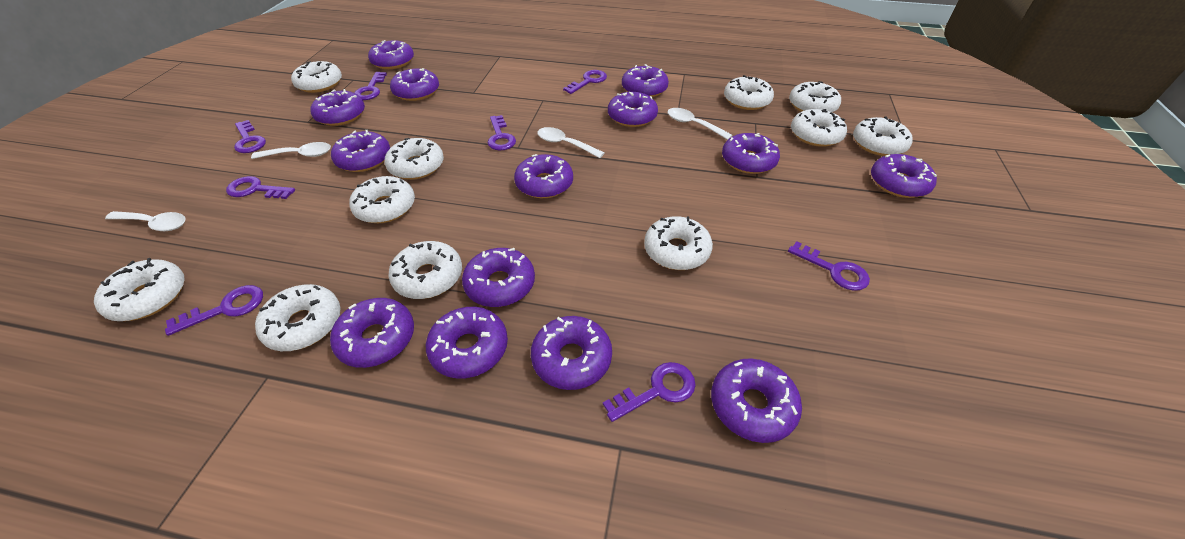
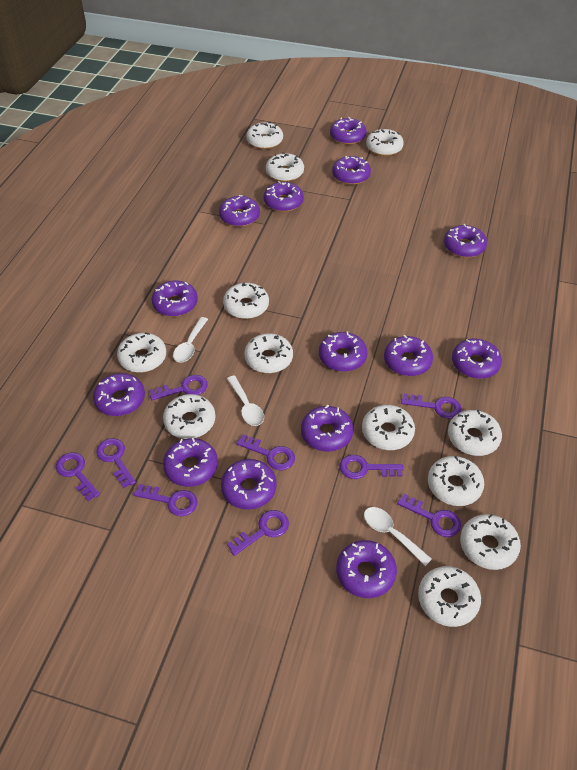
purple key: 8 -> 9
white donut: 11 -> 12
white spoon: 4 -> 3

